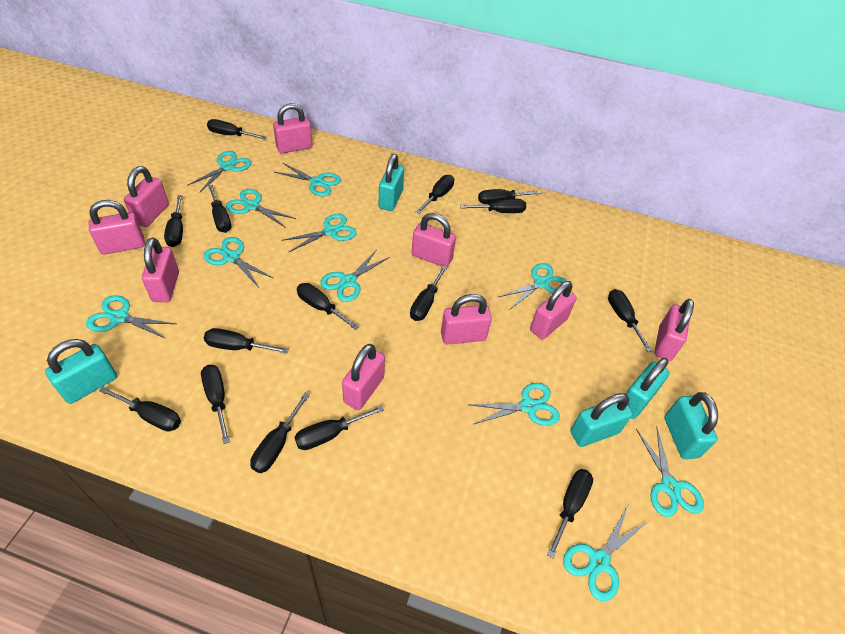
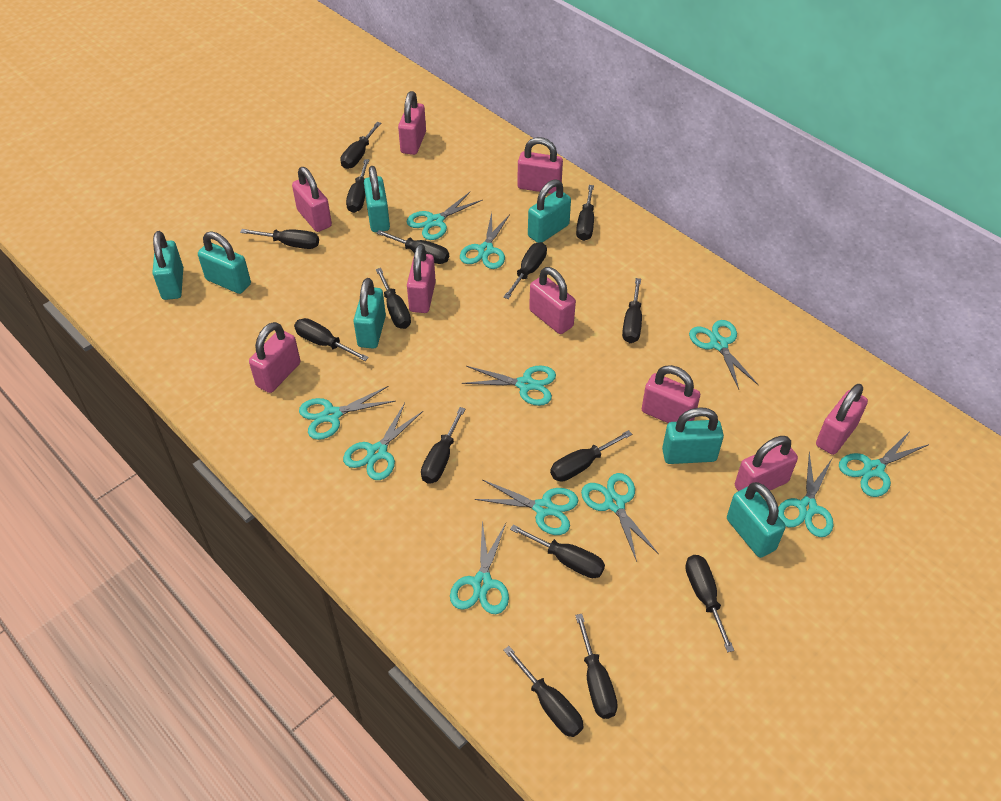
turquoise padlock: 5 -> 7

